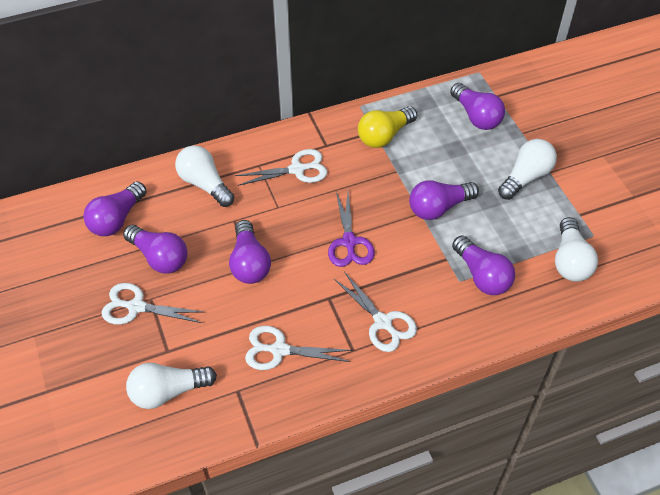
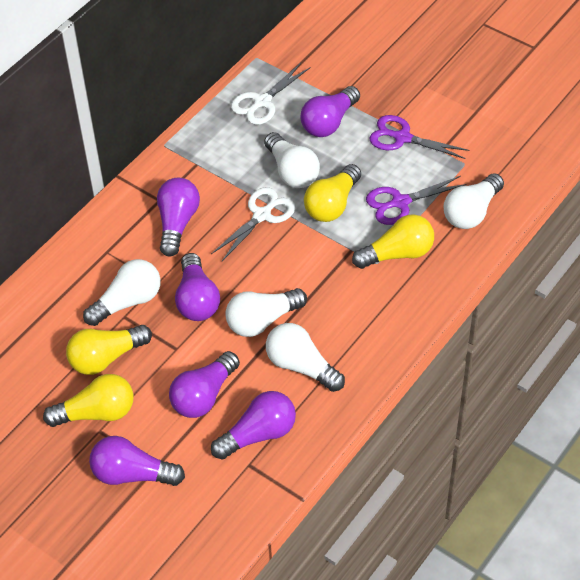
purple scissors: 1 -> 2
white light bulb: 4 -> 5
white scissors: 4 -> 2
yellow light bulb: 1 -> 4

